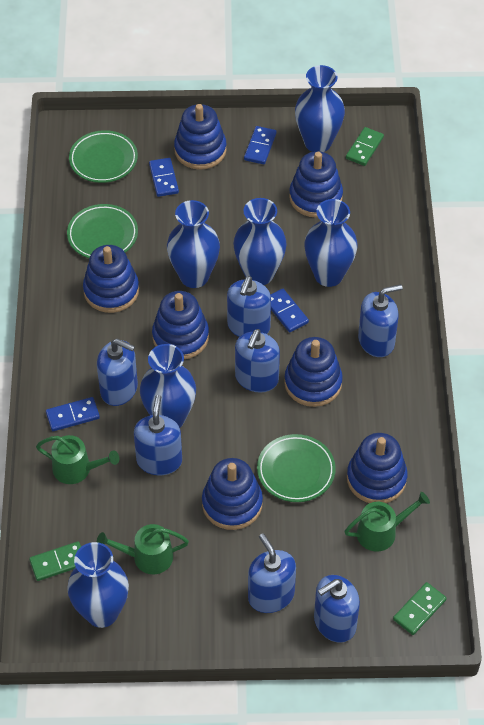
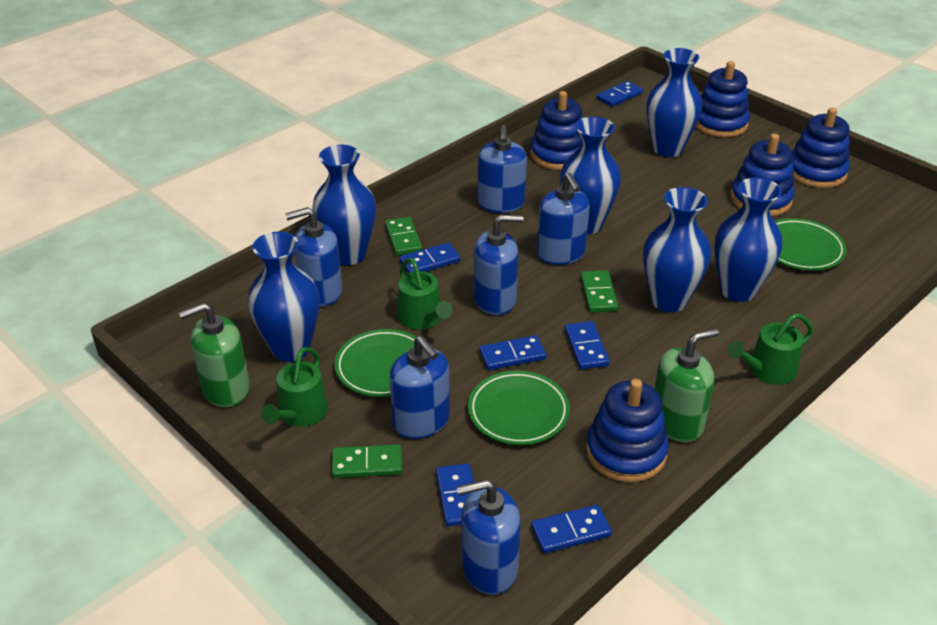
blue domino: 4 -> 6
blue soap dispenser: 7 -> 6
blue stacking toy: 7 -> 5
green soap dispenser: 0 -> 2

